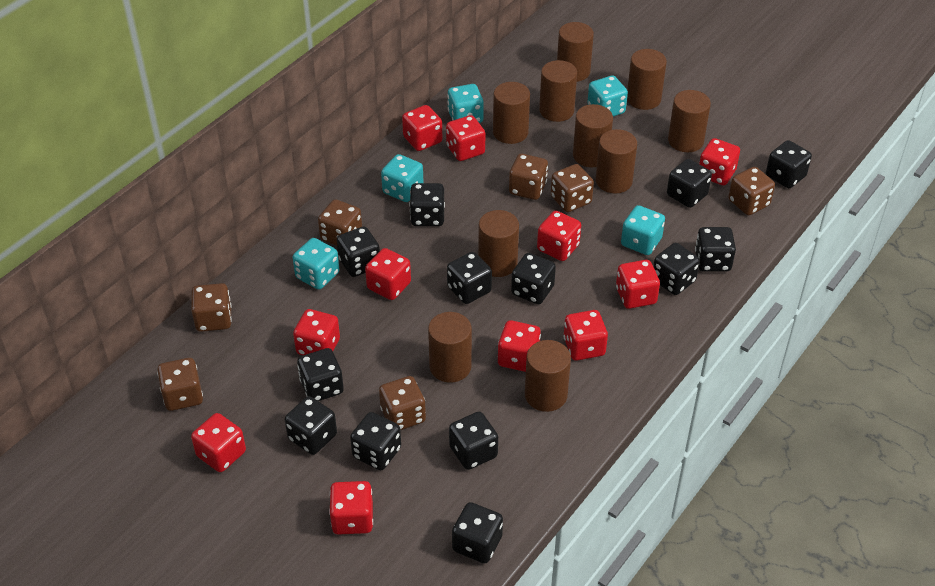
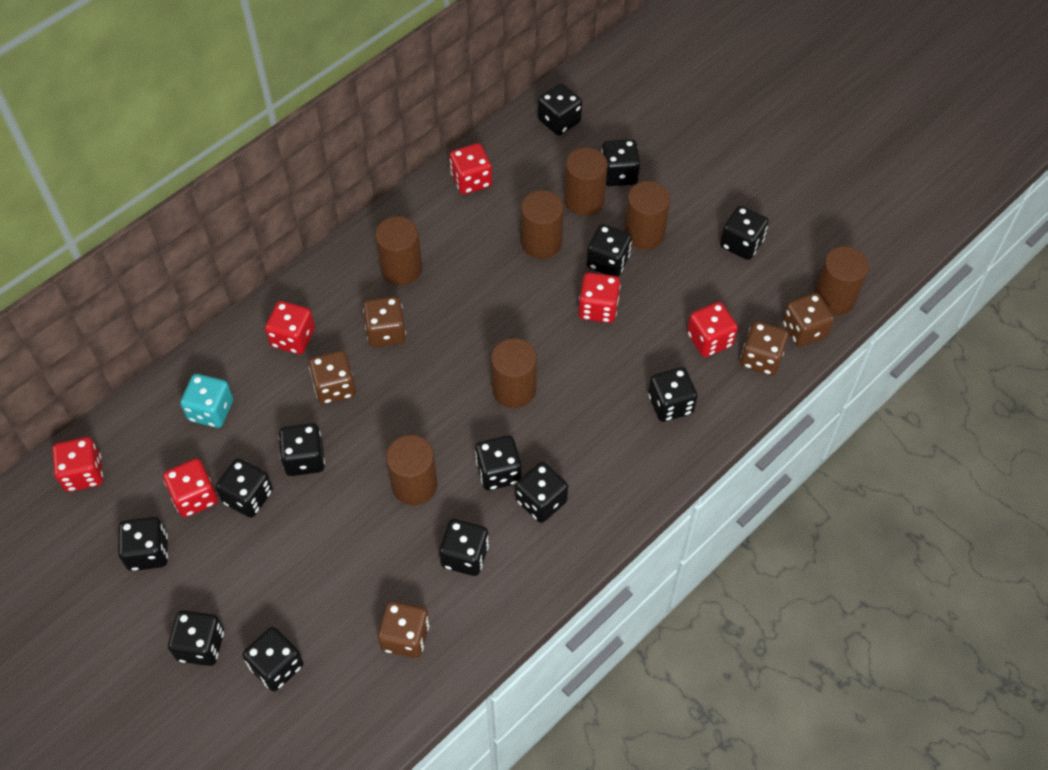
brown cylinder: 10 -> 7
brown dice: 7 -> 5
red dice: 11 -> 6
turquoise dice: 5 -> 1

